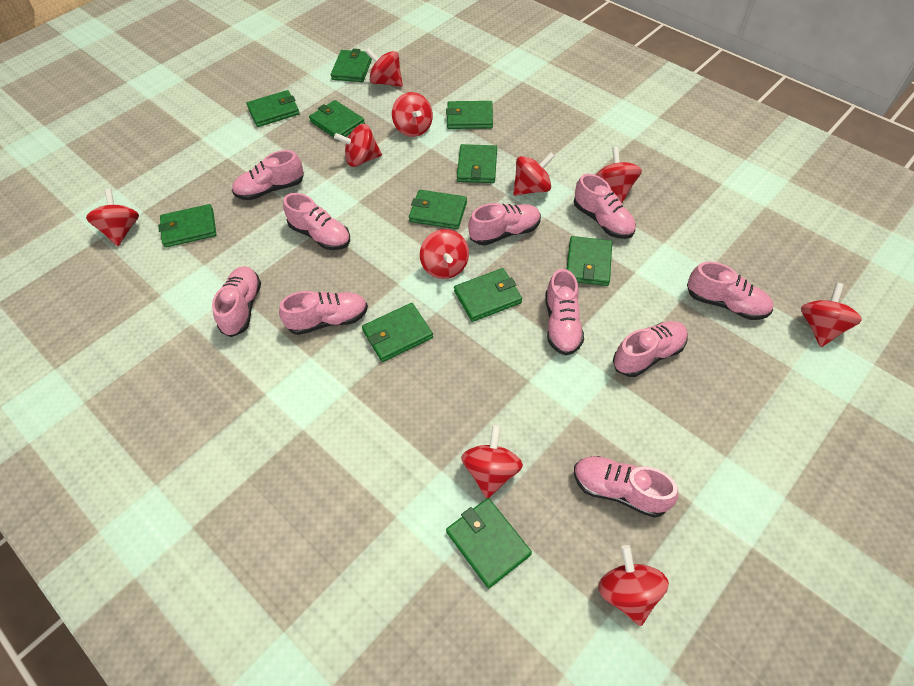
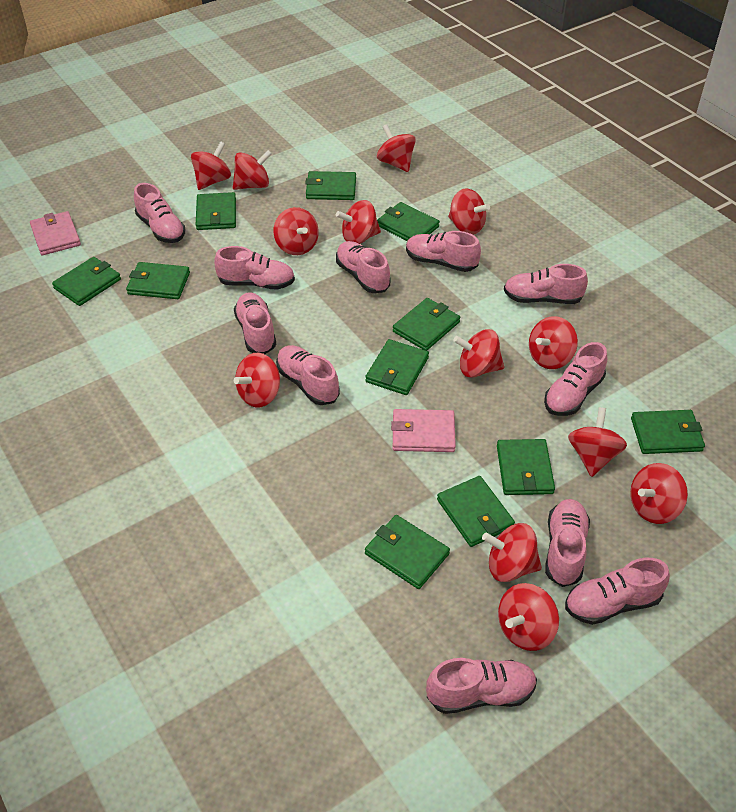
pink shoe: 10 -> 11
pink wallet: 0 -> 2
red spinning top: 10 -> 13

